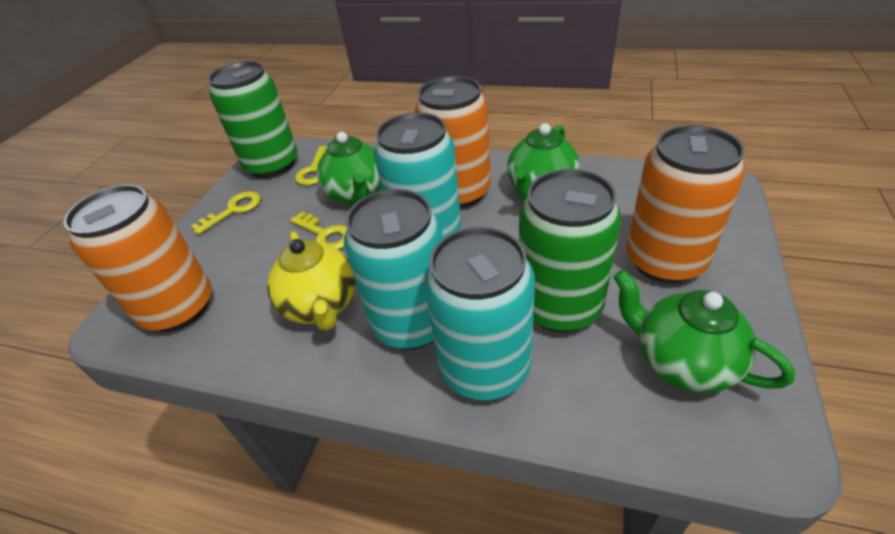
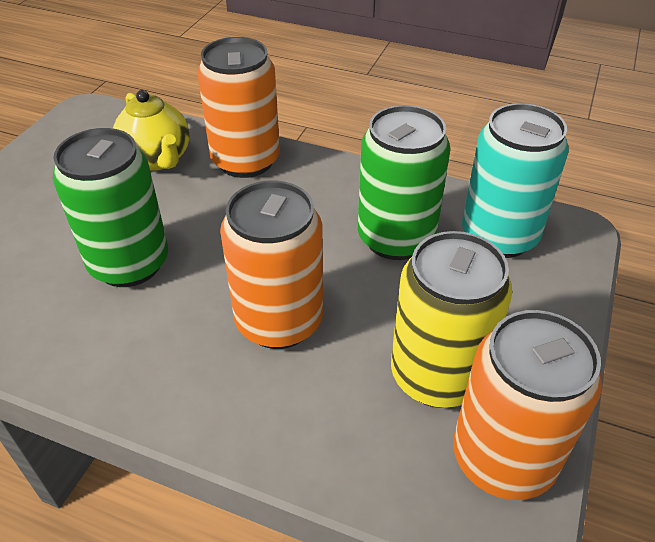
green teapot: 3 -> 0
turquoise can: 3 -> 1
yellow can: 0 -> 1
yellow key: 3 -> 0

